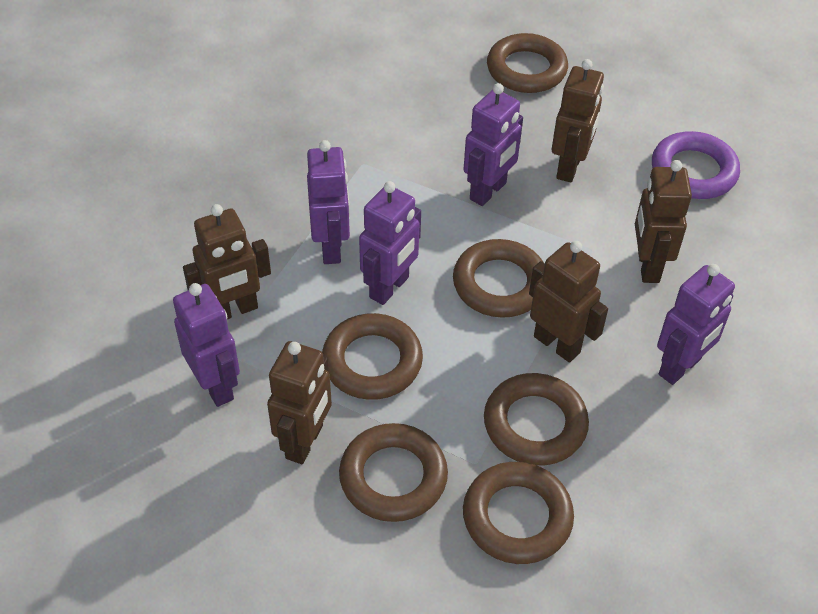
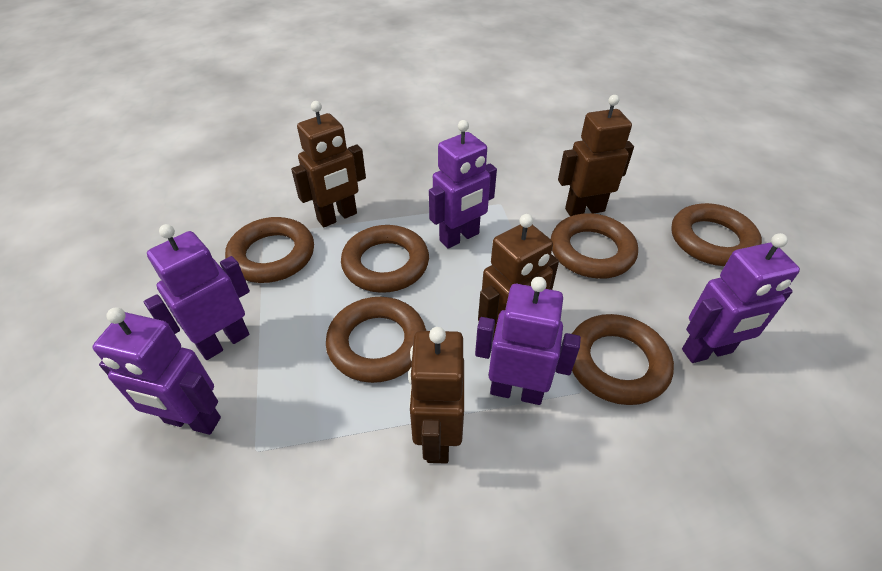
brown robot: 5 -> 4
purple ring: 1 -> 0

